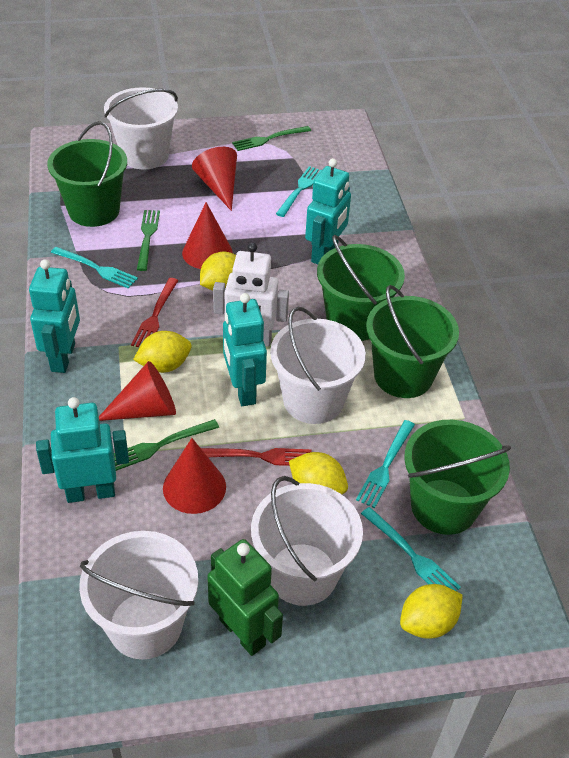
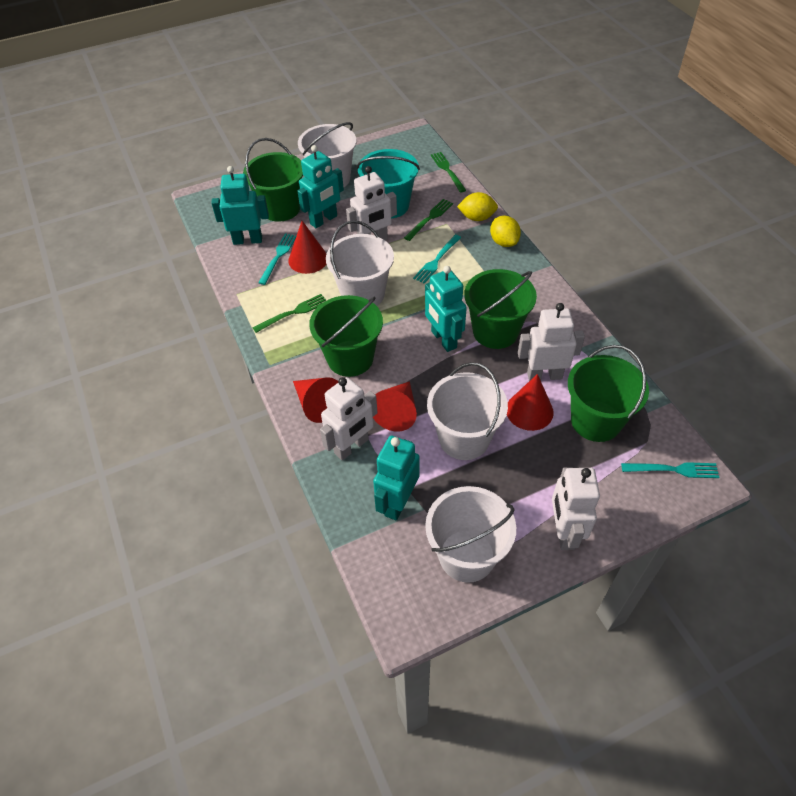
green robot: 1 -> 0
red fork: 2 -> 0
turquoise bucket: 0 -> 1
turquoise fork: 4 -> 3
white robot: 1 -> 4
yellow lemon: 4 -> 2

